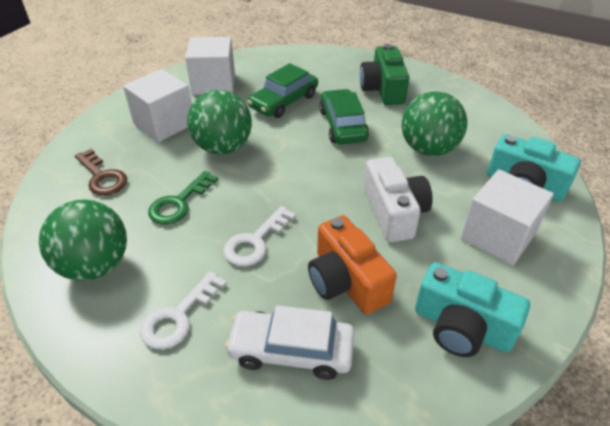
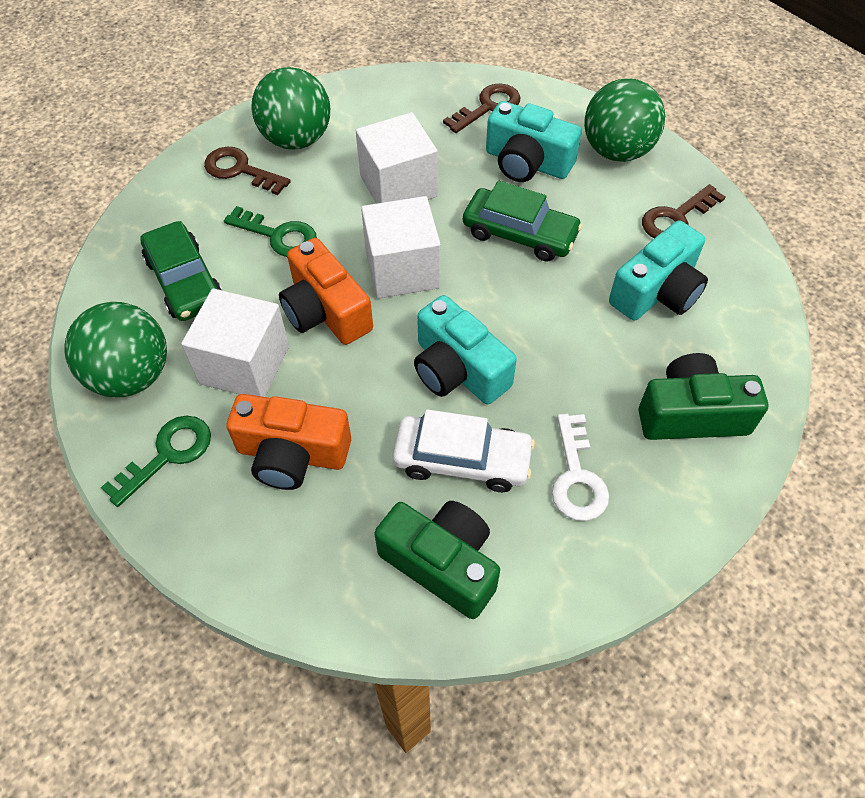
brown key: 1 -> 3
green camera: 1 -> 2
green key: 1 -> 2
orange camera: 1 -> 2
turquoise camera: 2 -> 3
white camera: 1 -> 0
white key: 2 -> 1

